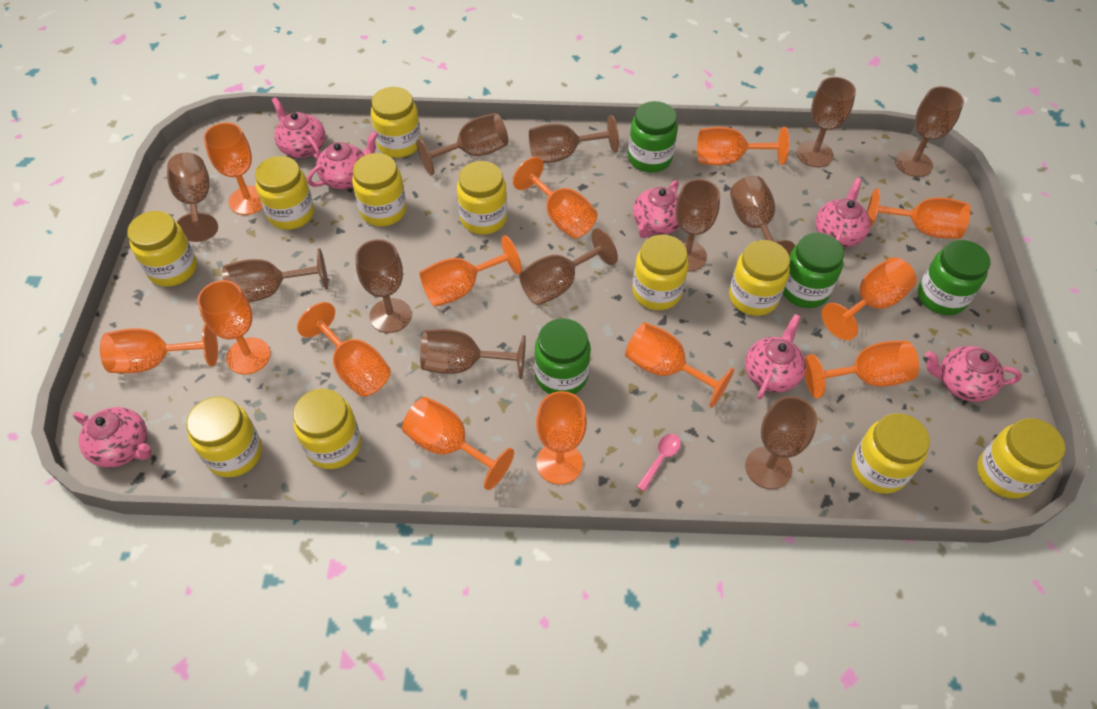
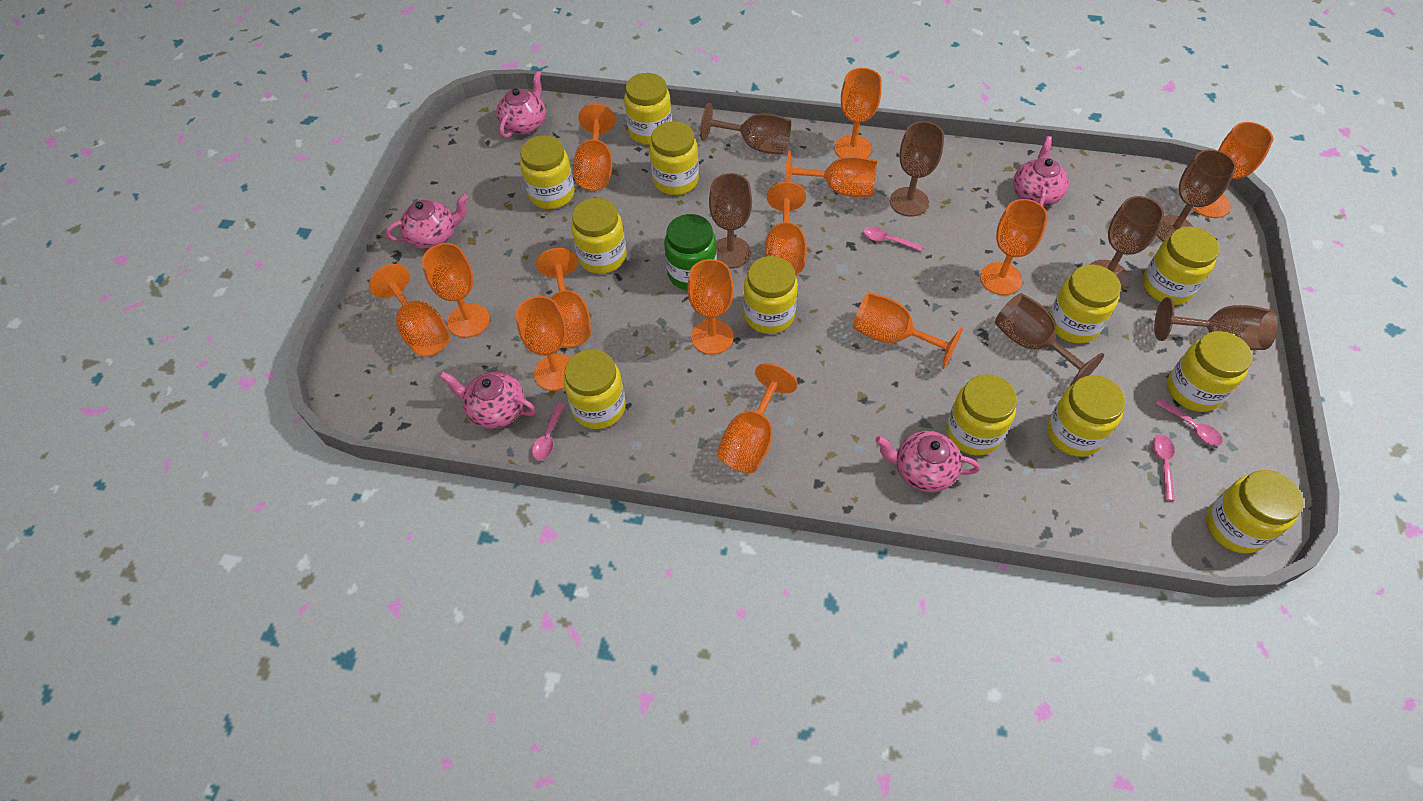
brown goblet: 12 -> 7
green jar: 4 -> 1
pink spoon: 1 -> 4
pink teapot: 7 -> 5
yellow jar: 11 -> 12

